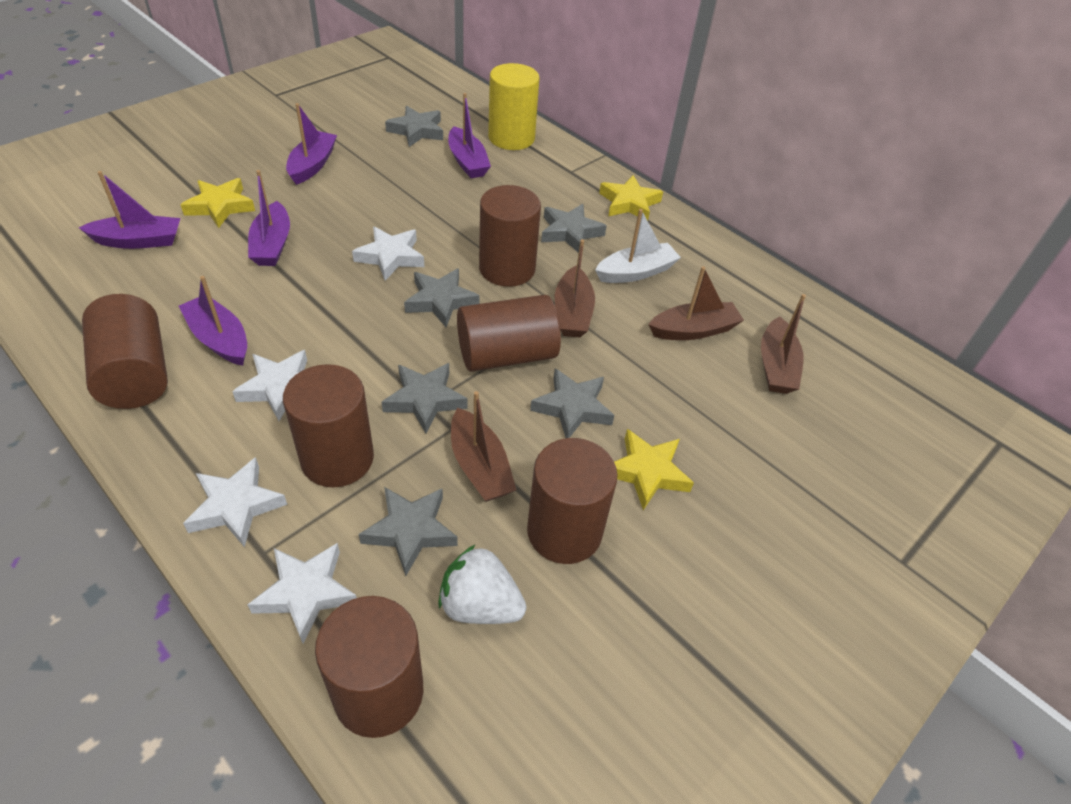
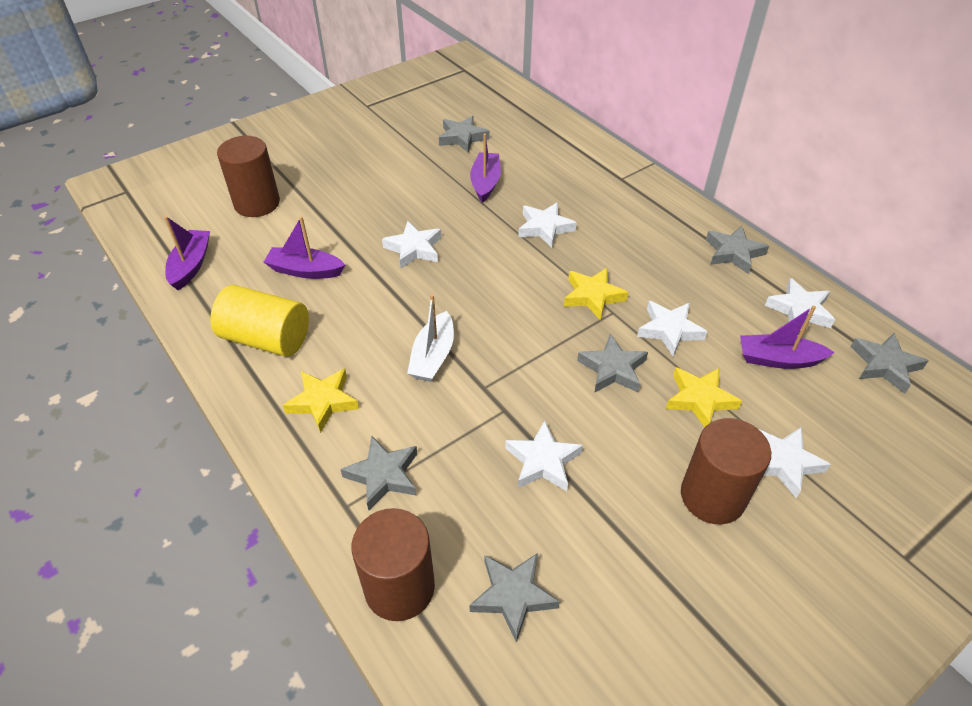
brown boat: 4 -> 0
brown cylinder: 6 -> 3
purple boat: 5 -> 4
white star: 4 -> 6
white strawberry: 1 -> 0

